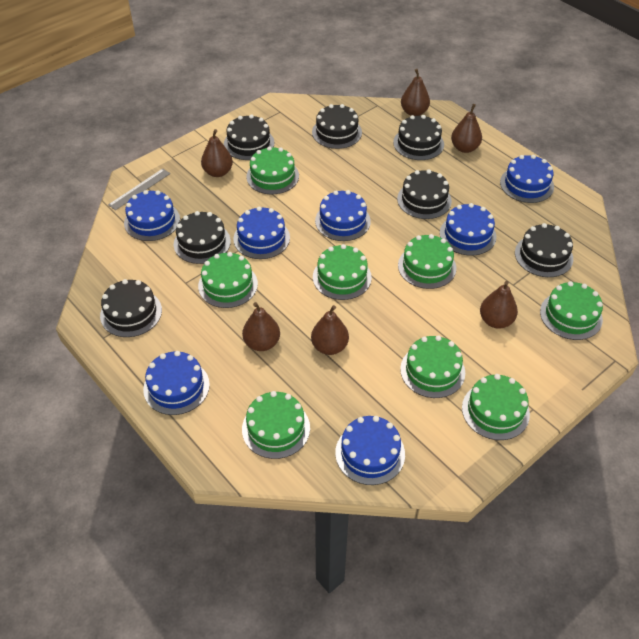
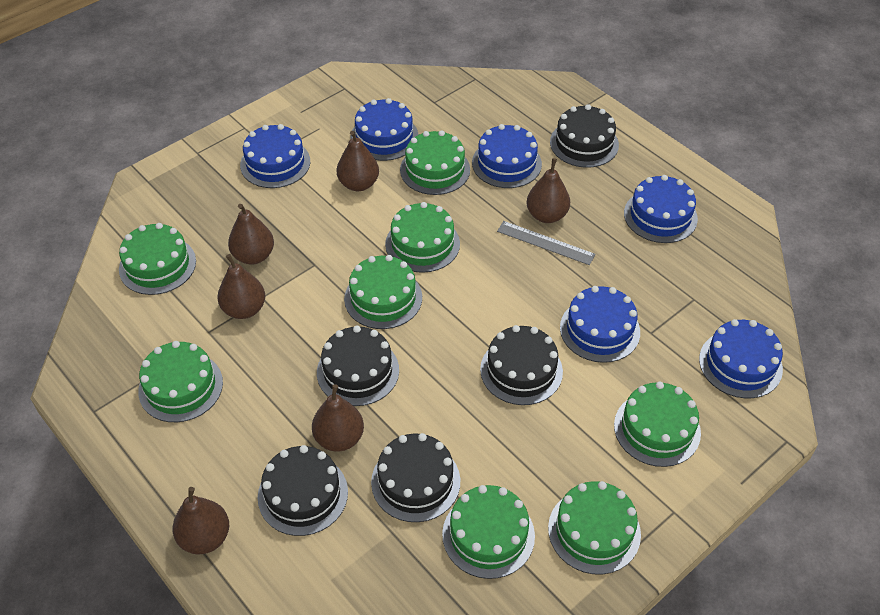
black cake: 7 -> 5
blue cake: 7 -> 6

